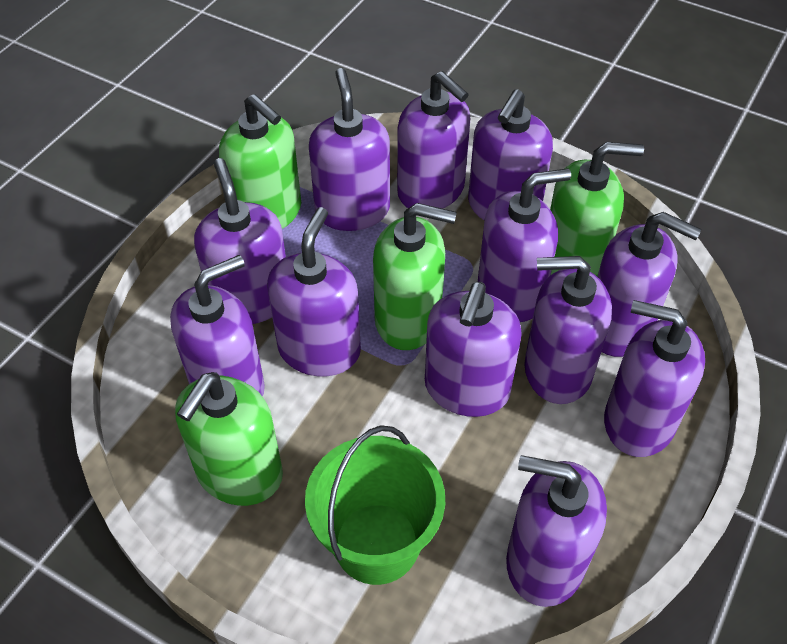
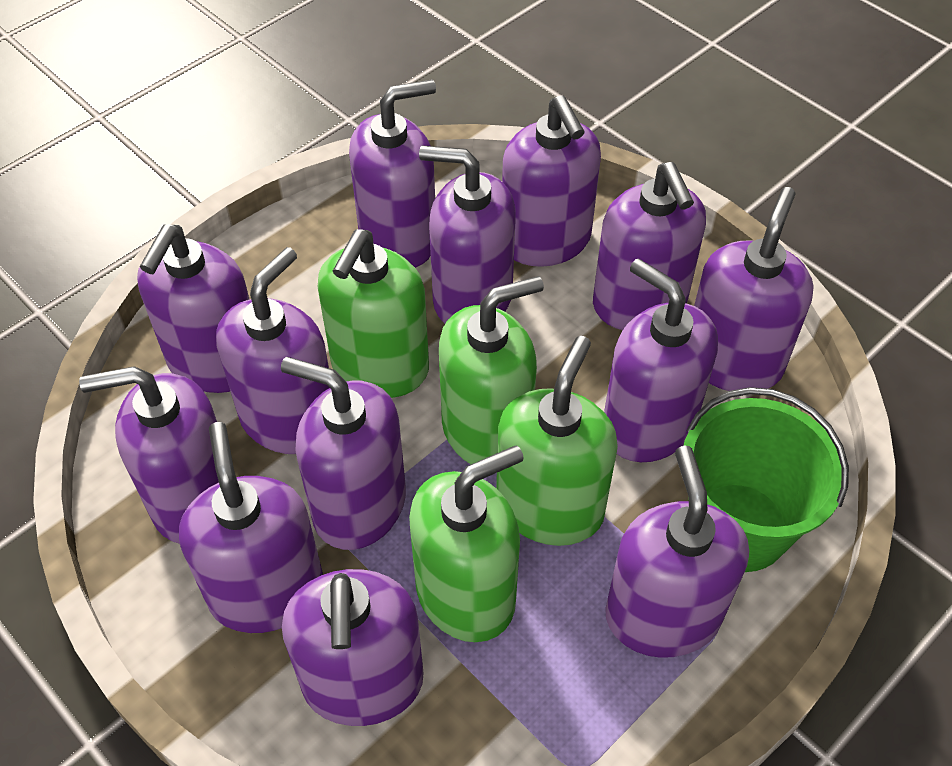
purple soap dispenser: 12 -> 13

